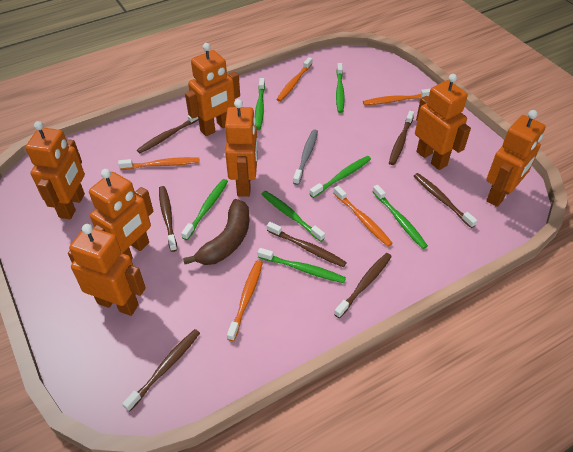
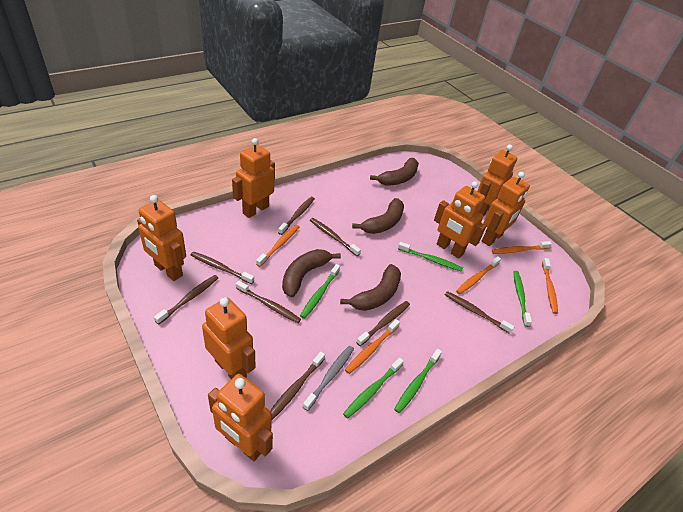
brown banana: 1 -> 4
brown toothbrush: 7 -> 8
green toothbrush: 7 -> 5

